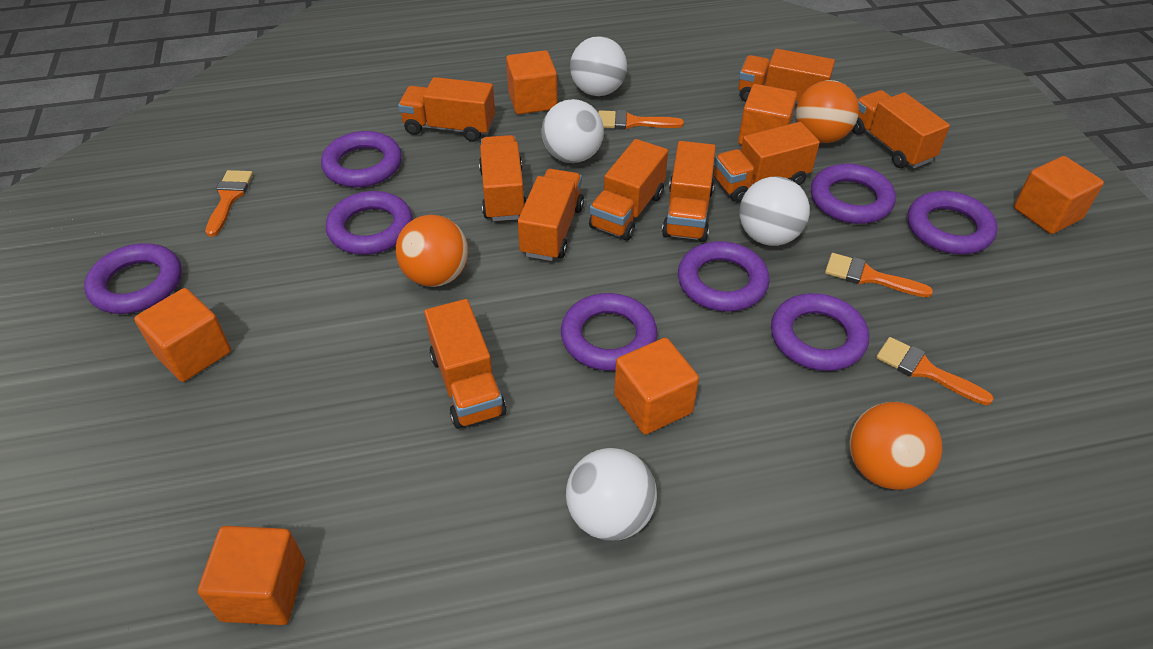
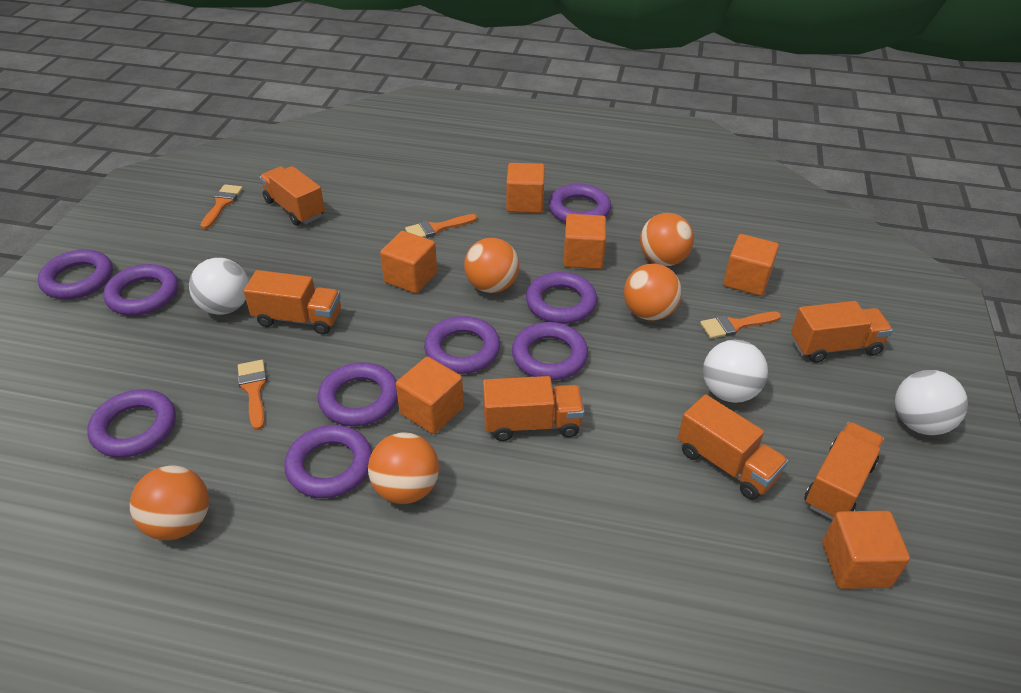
orange ball: 3 -> 5
orange truck: 9 -> 6
purple ring: 8 -> 9
white ball: 4 -> 3

